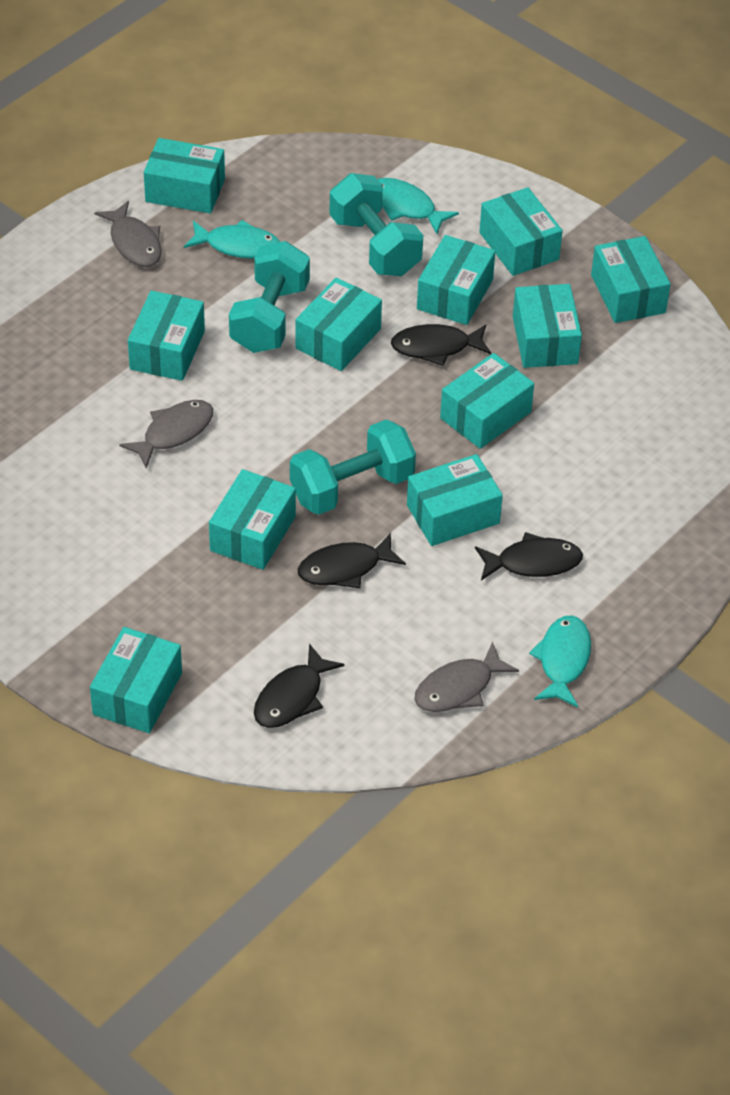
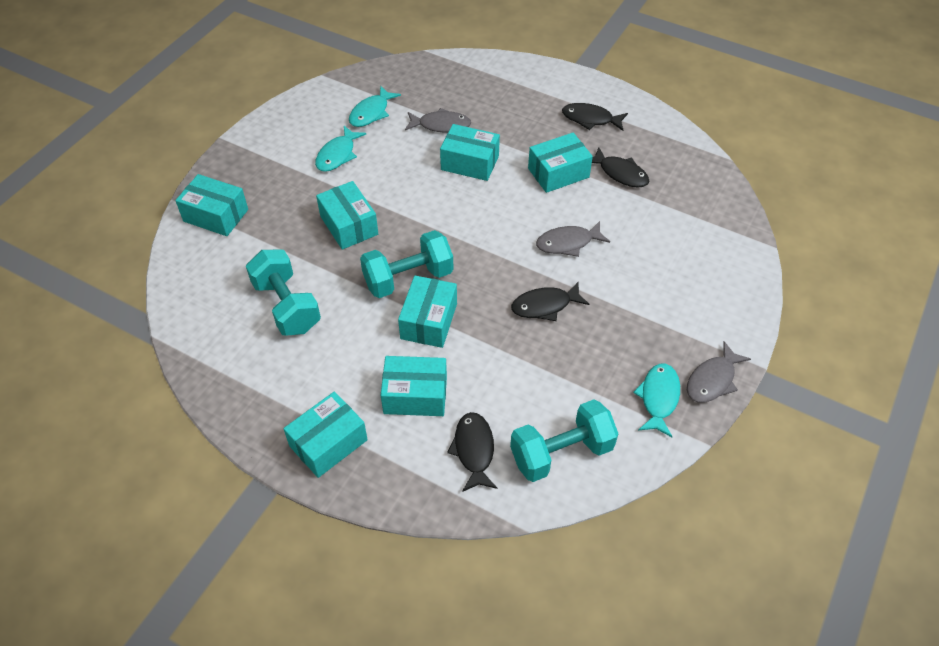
turquoise box: 11 -> 7

